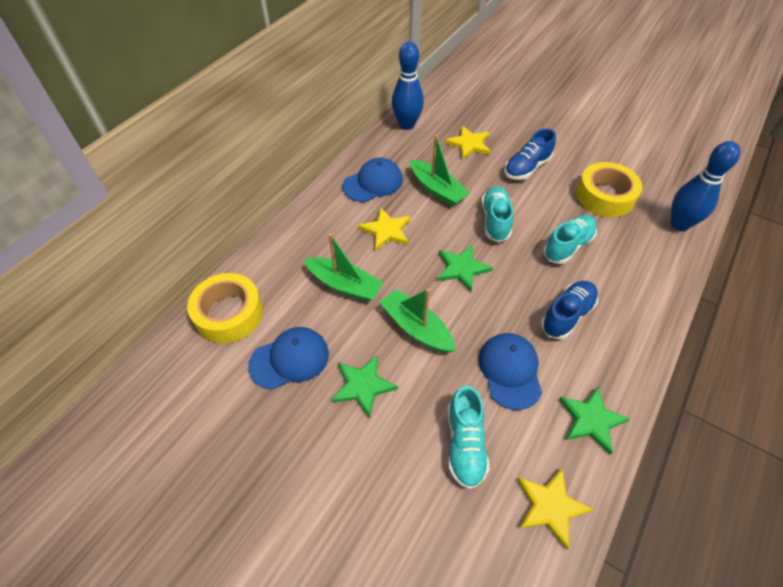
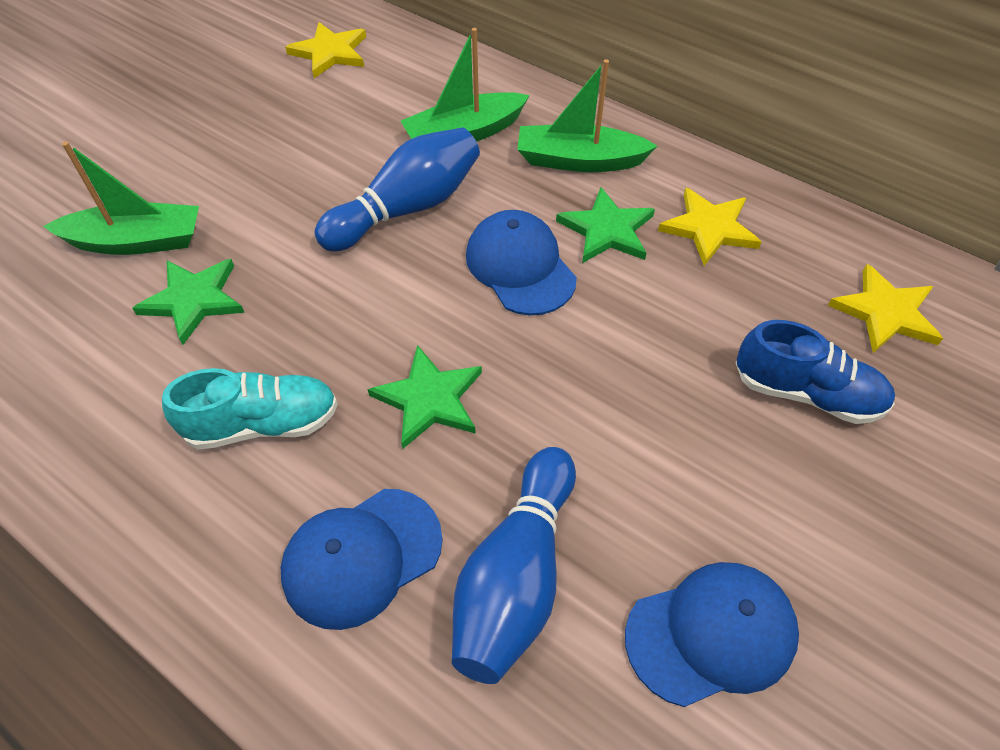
blue shoe: 2 -> 1
turquoise shoe: 3 -> 1
yellow tape: 2 -> 0

